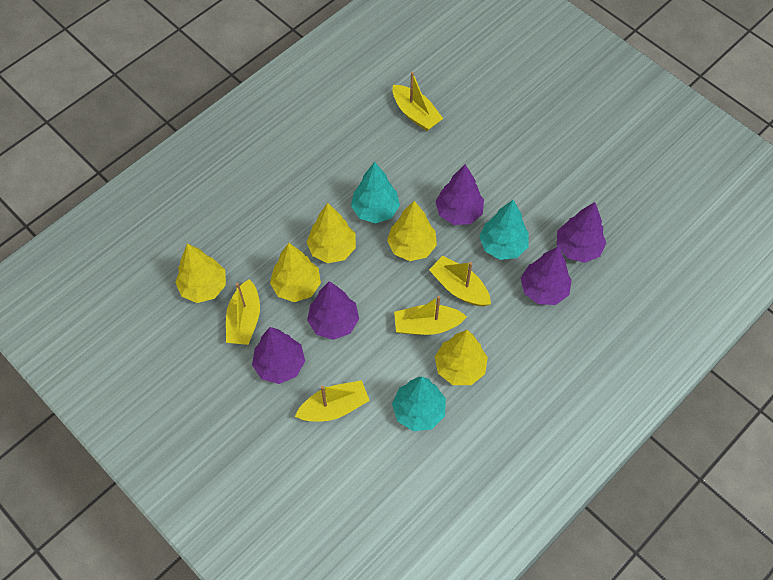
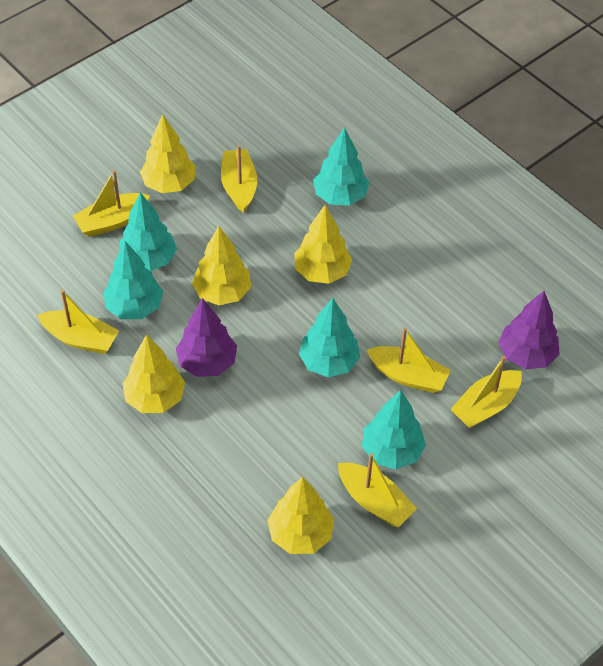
purple tree: 5 -> 2
turquoise tree: 3 -> 5
yellow boat: 5 -> 6

